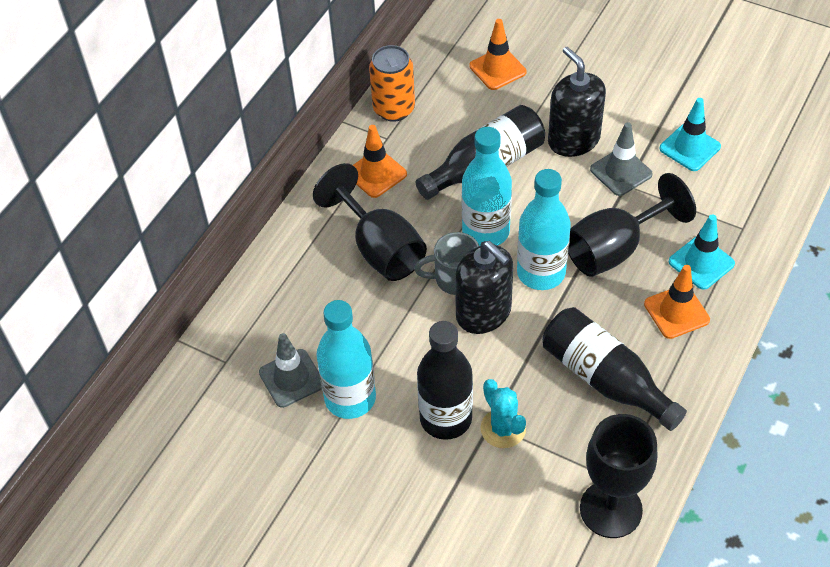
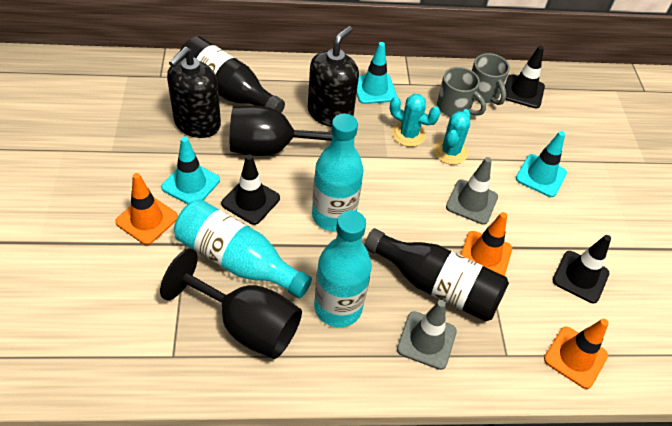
black bottle: 3 -> 2
black goblet: 3 -> 2
black traffic cone: 0 -> 3
grey mug: 1 -> 2
orange can: 1 -> 0
turquoise cactus: 1 -> 2
turquoise traffic cone: 2 -> 3

